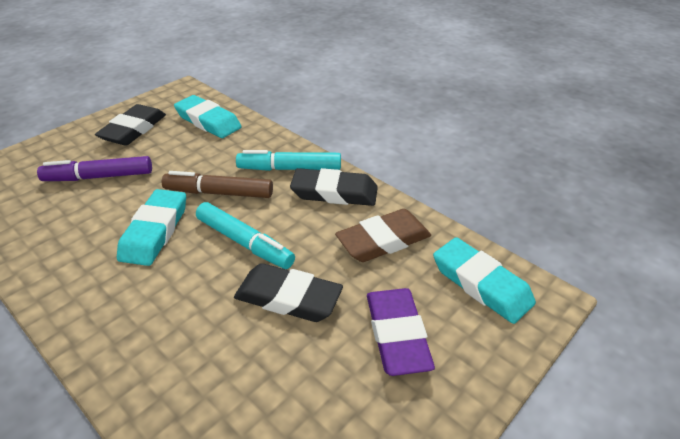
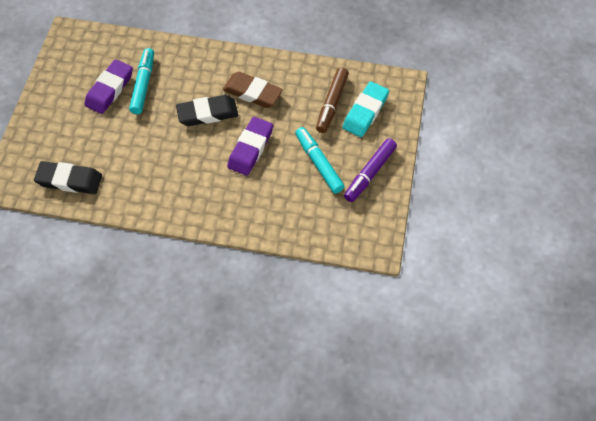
black eraser: 3 -> 2
purple eraser: 1 -> 2
turquoise eraser: 3 -> 1

